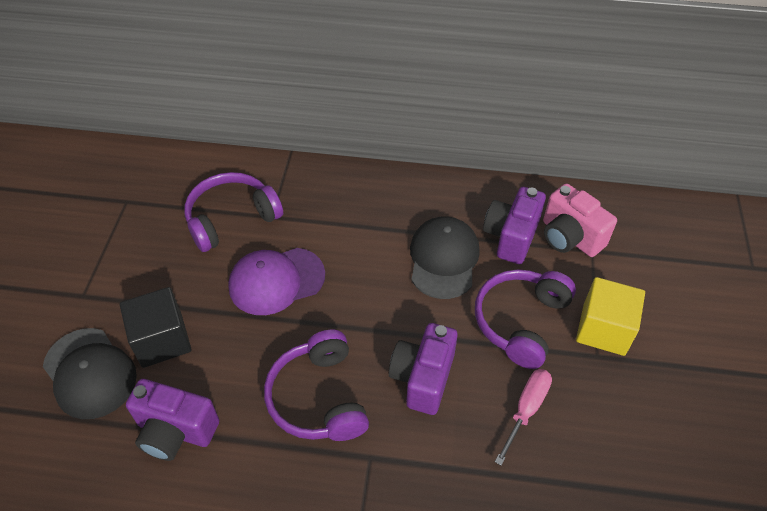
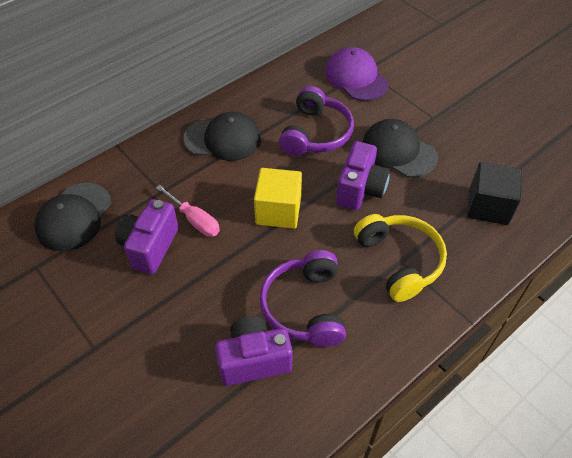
black cap: 2 -> 3
pink camera: 1 -> 0
purple headphones: 3 -> 2
yellow headphones: 0 -> 1

